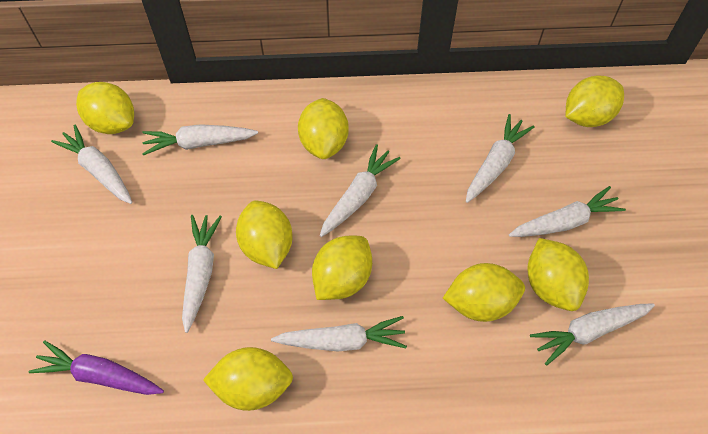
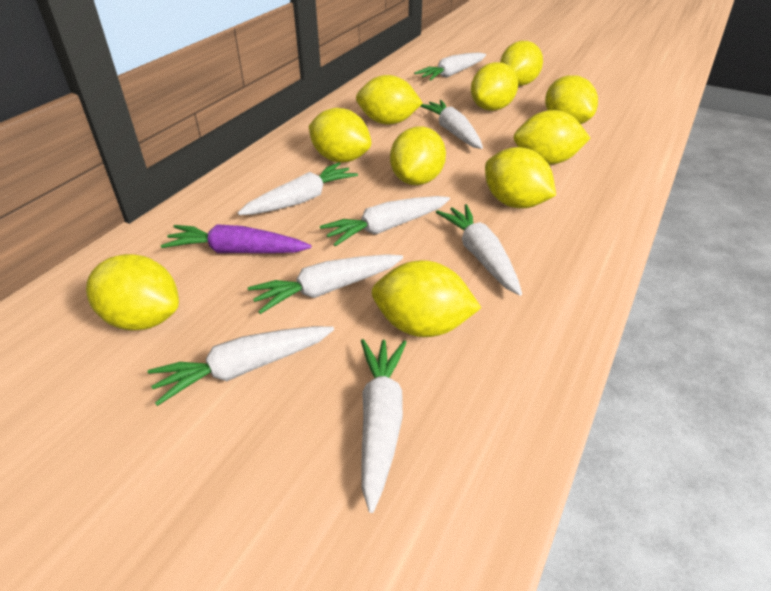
yellow lemon: 8 -> 10

